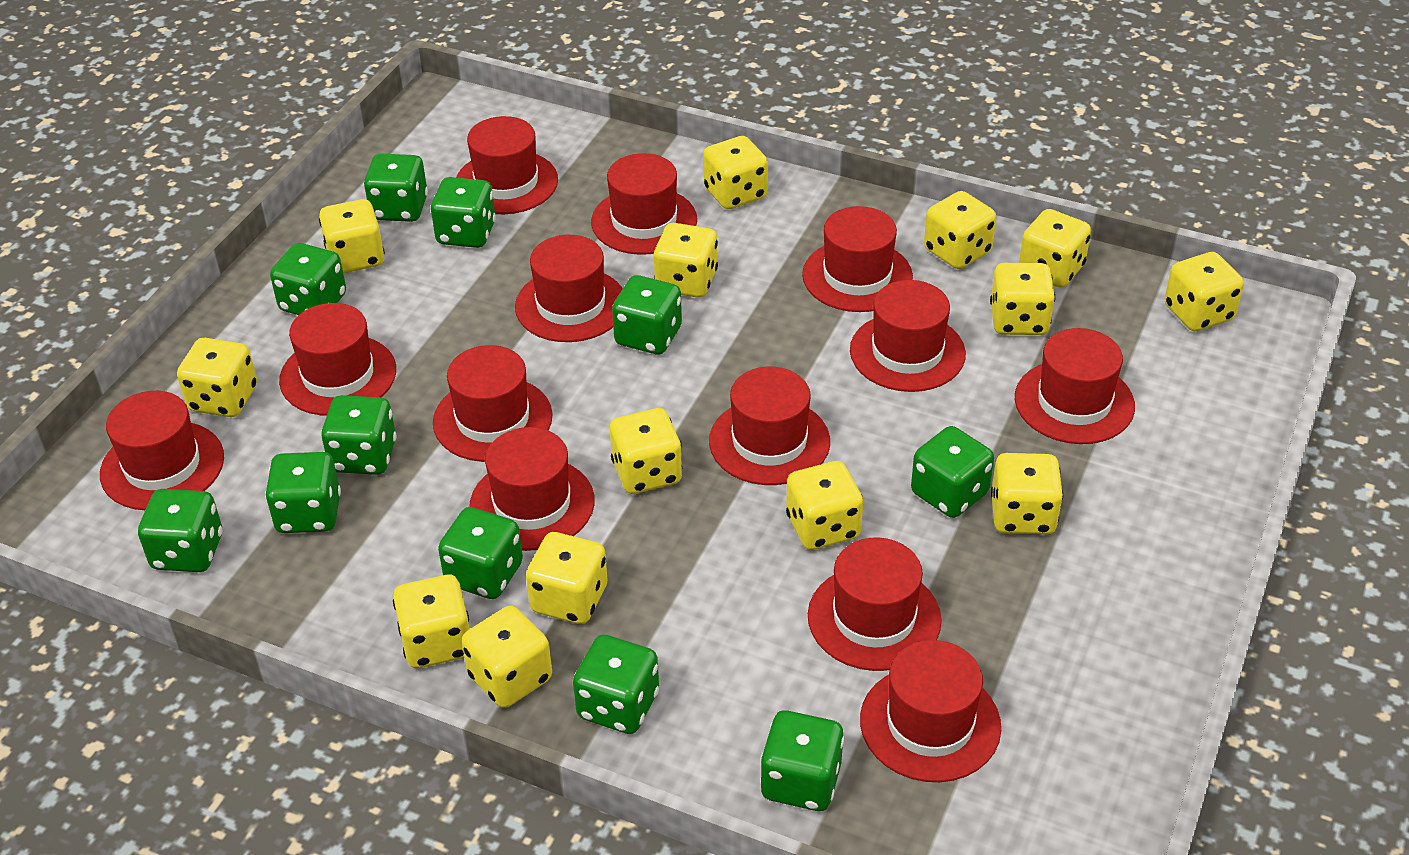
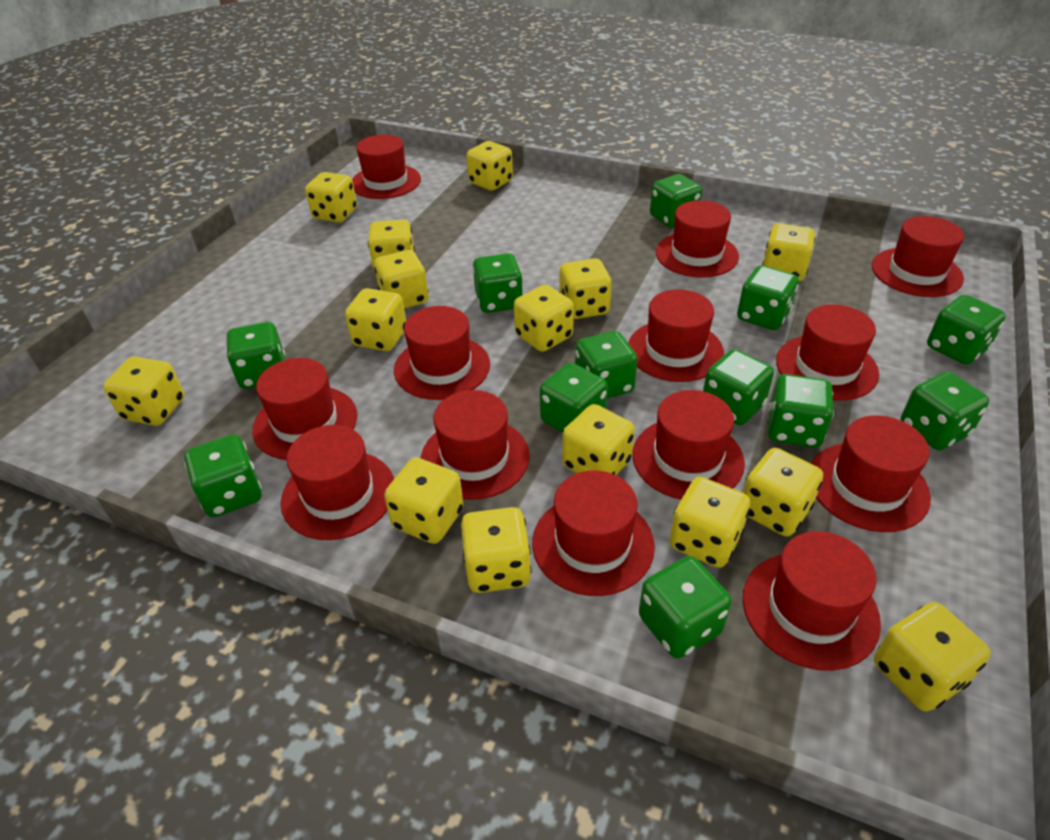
green dice: 11 -> 12
yellow dice: 14 -> 15

